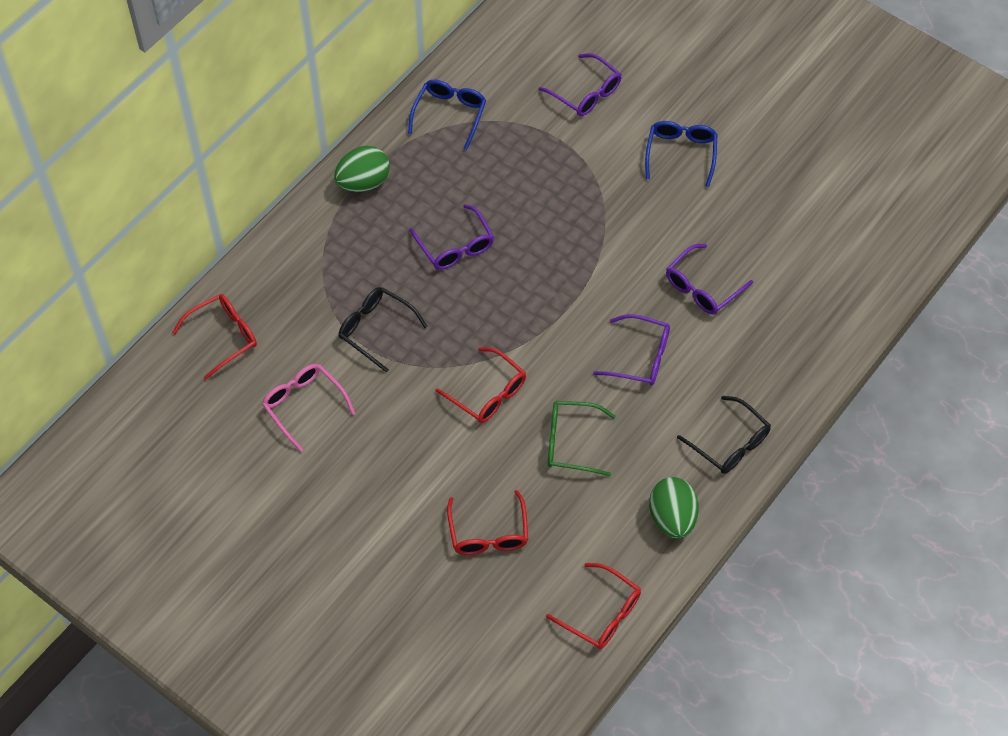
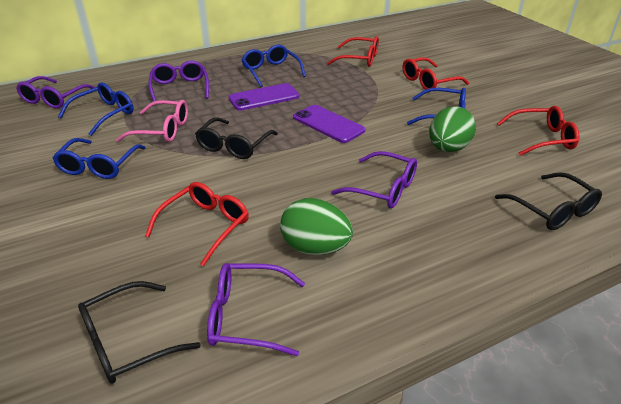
black glasses: 2 -> 3
blue glasses: 2 -> 4
green glasses: 1 -> 0
purple phone: 0 -> 2

